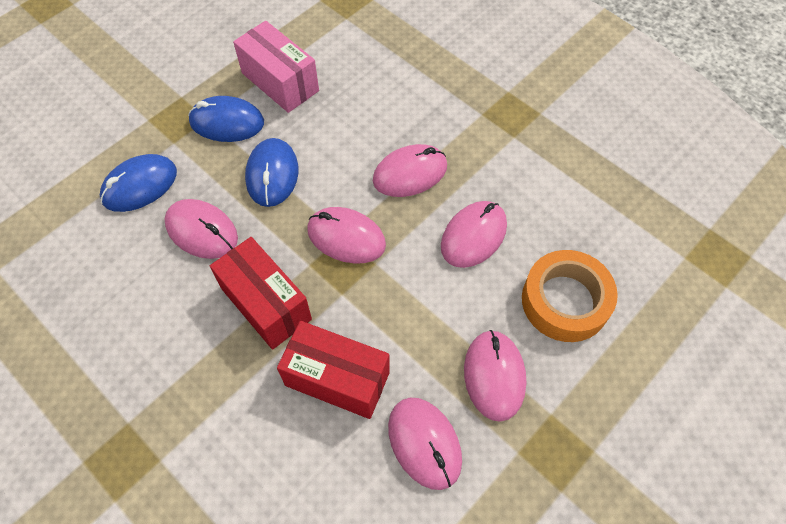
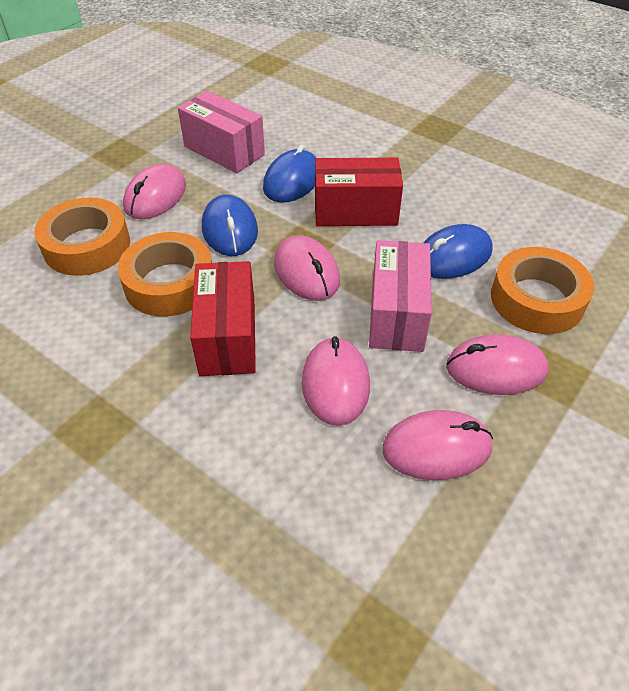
orange tape: 1 -> 3
pink box: 1 -> 2
pink mouse: 6 -> 5

